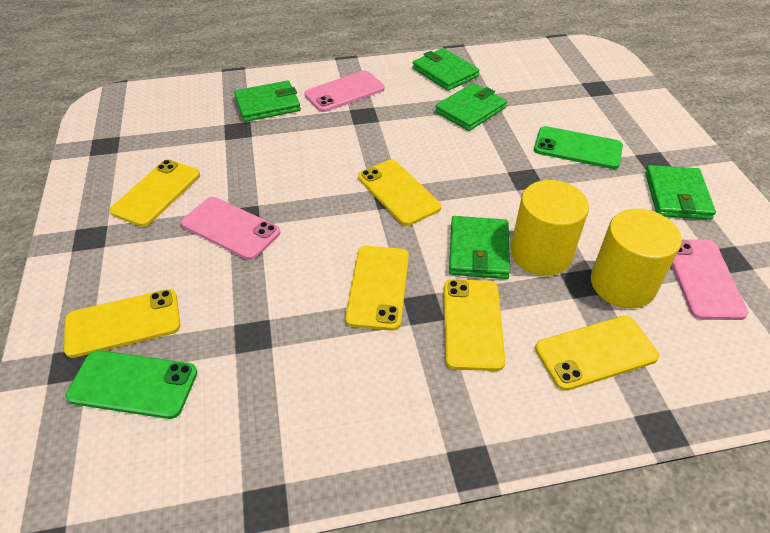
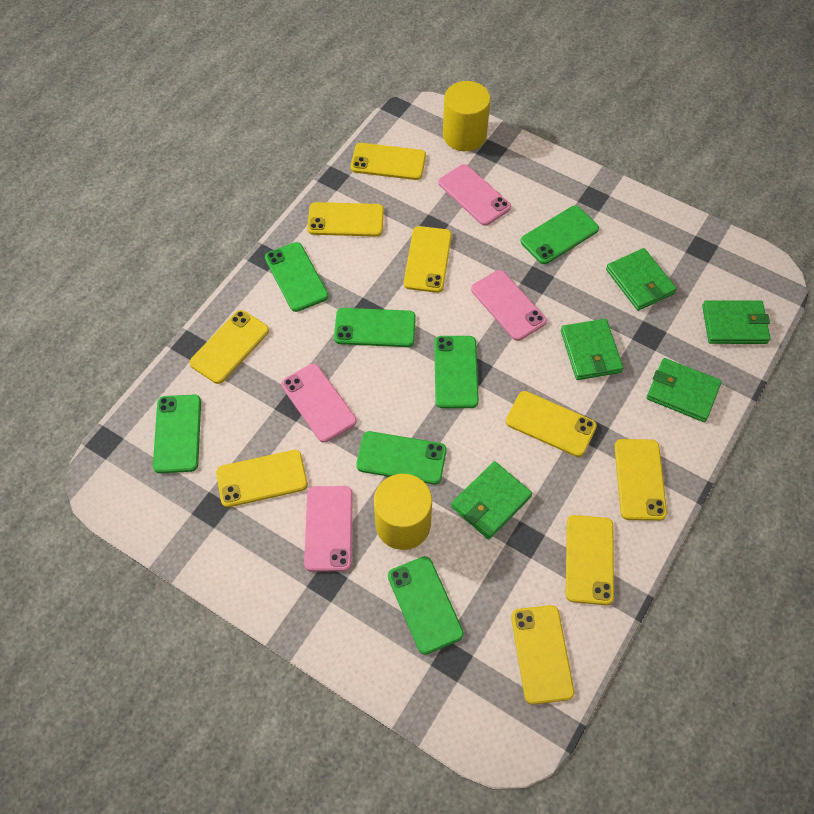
green phone: 2 -> 7
pink phone: 3 -> 4
yellow phone: 6 -> 9

